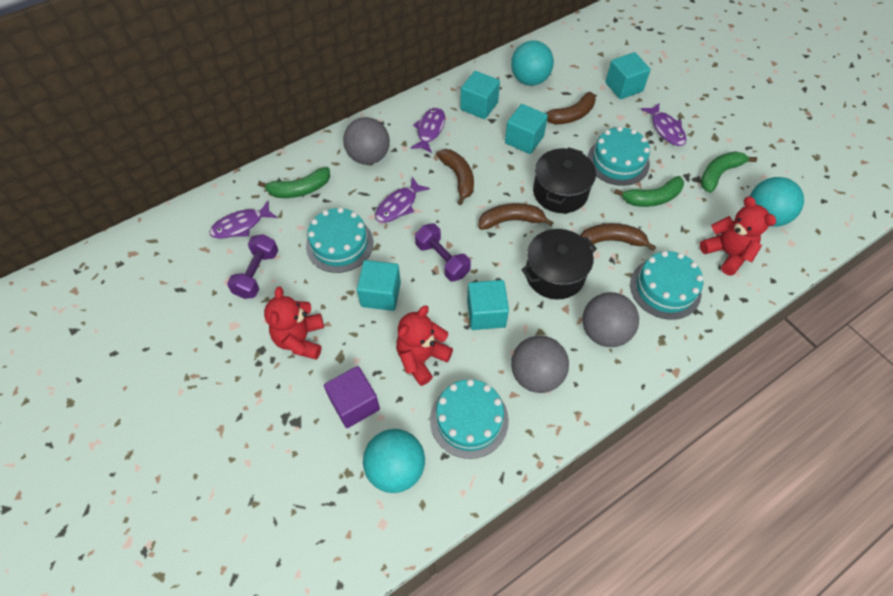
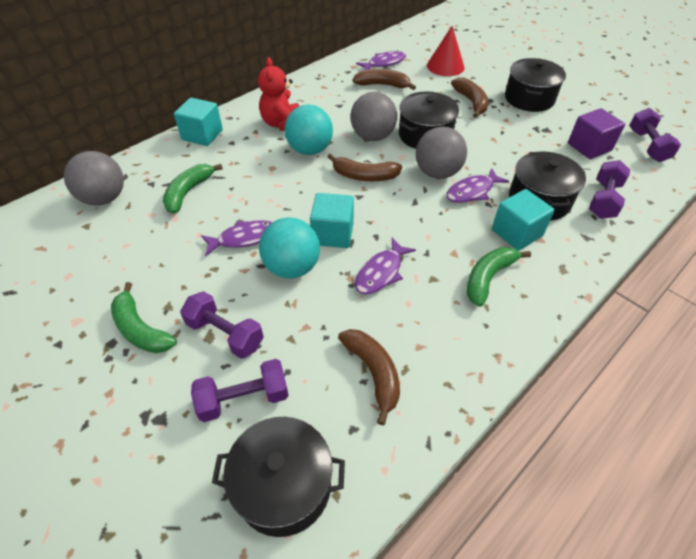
black pot: 2 -> 4
purple dumbbell: 2 -> 4
red cone: 0 -> 1
red teddy bear: 3 -> 1
turquoise ball: 3 -> 2
turquoise cake: 4 -> 0
turquoise cube: 5 -> 3

